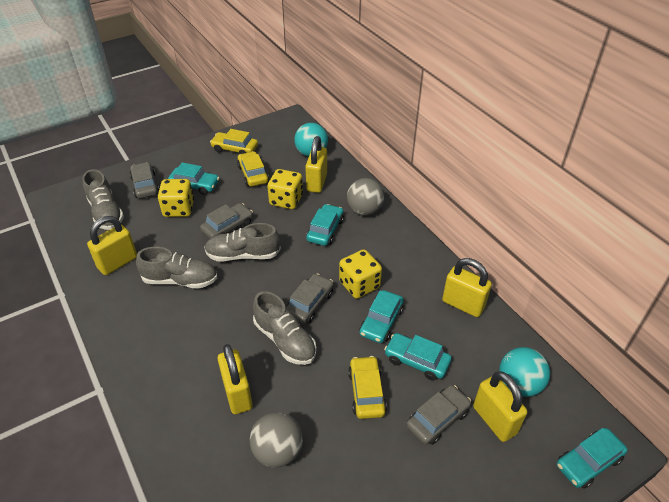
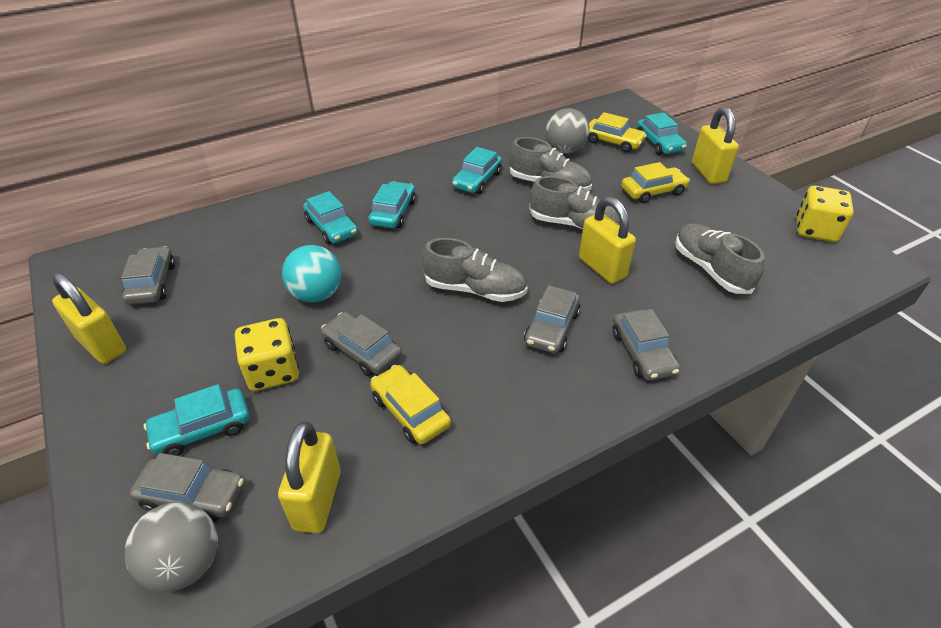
grey car: 4 -> 5
turquoise ball: 2 -> 1
yellow dice: 3 -> 2
yellow padlock: 5 -> 4

